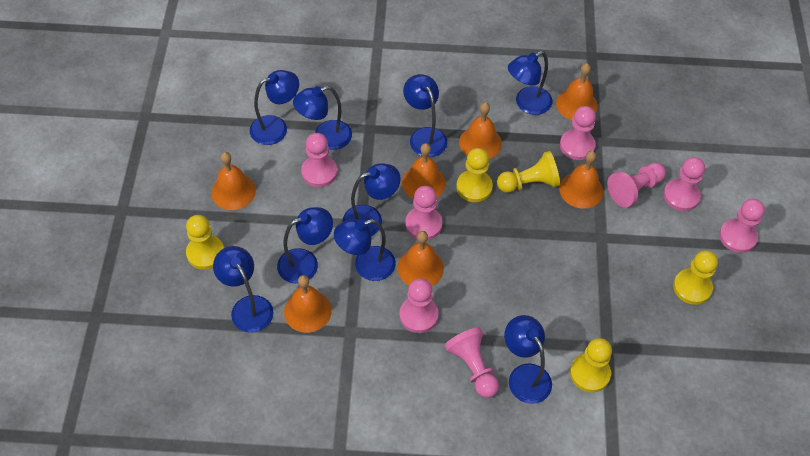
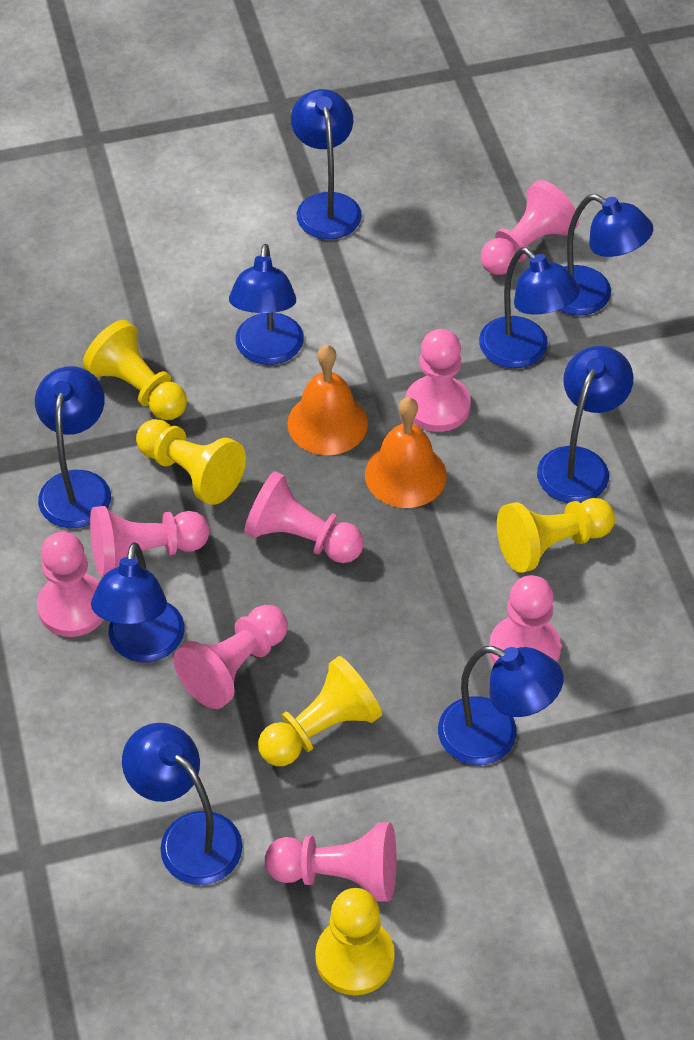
orange bell: 7 -> 2

